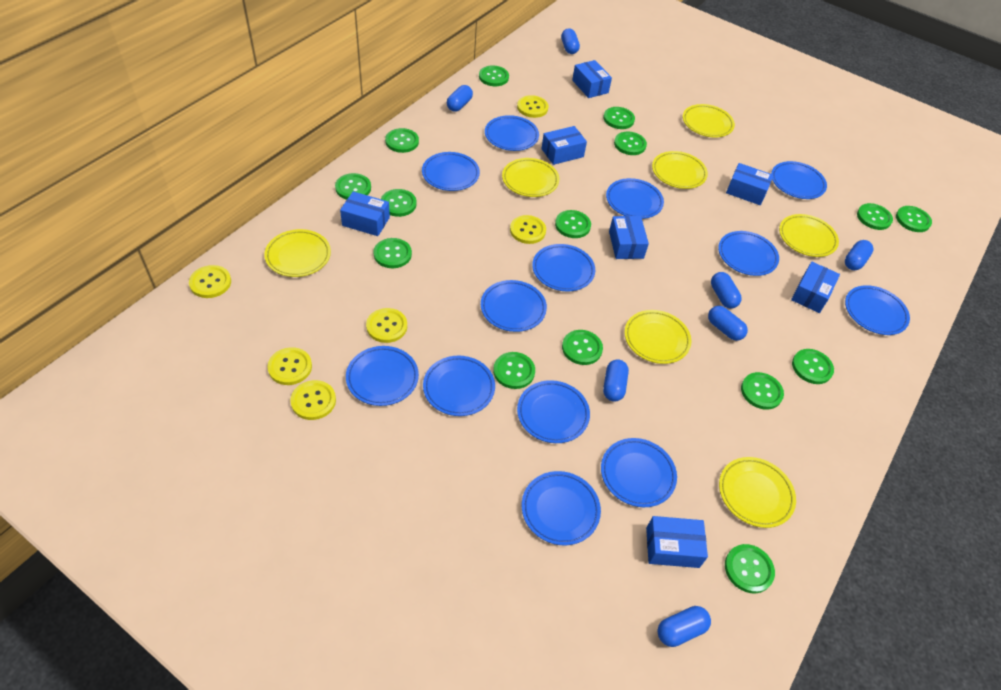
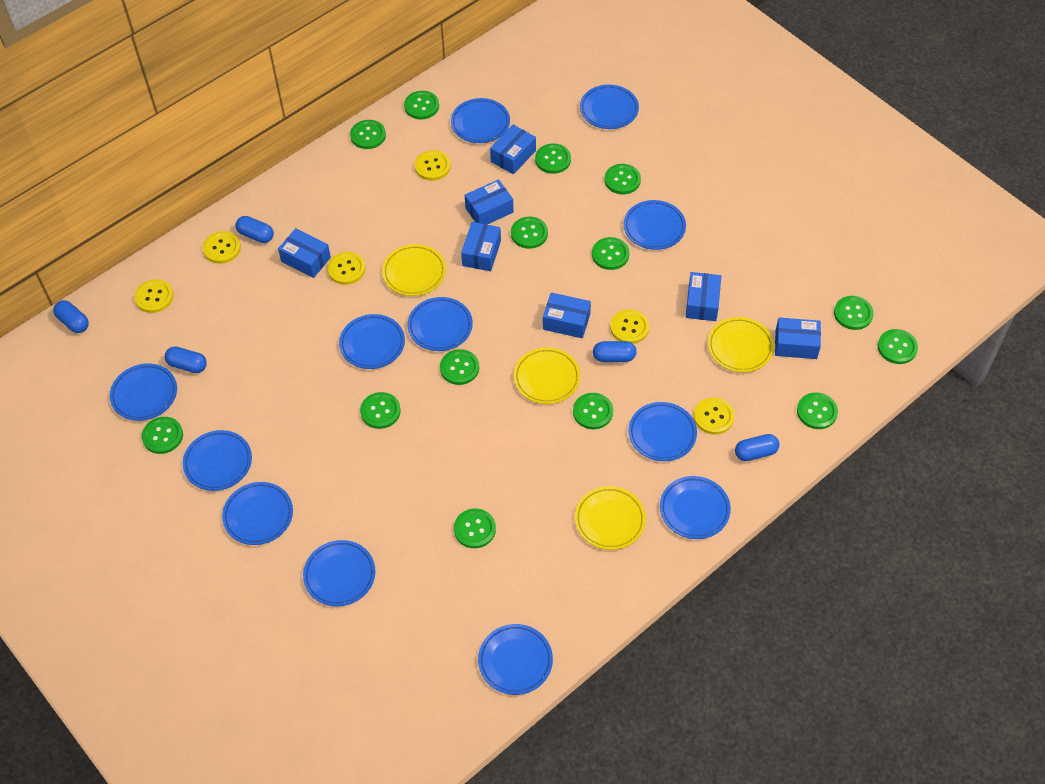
blue capsule: 7 -> 5
blue plate: 13 -> 12
green button: 15 -> 14
yellow plate: 7 -> 4

